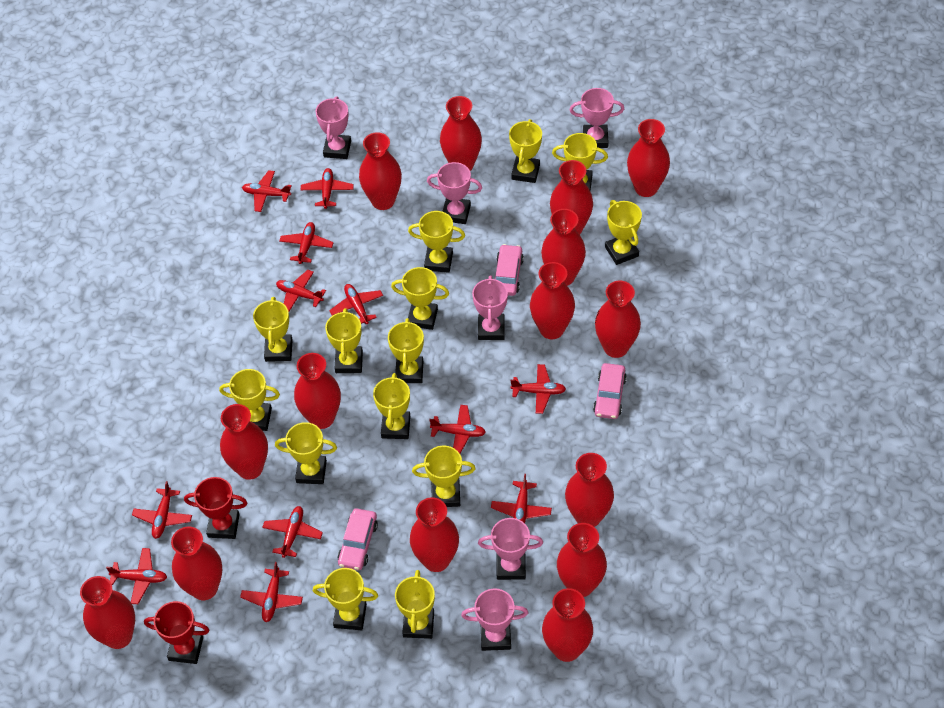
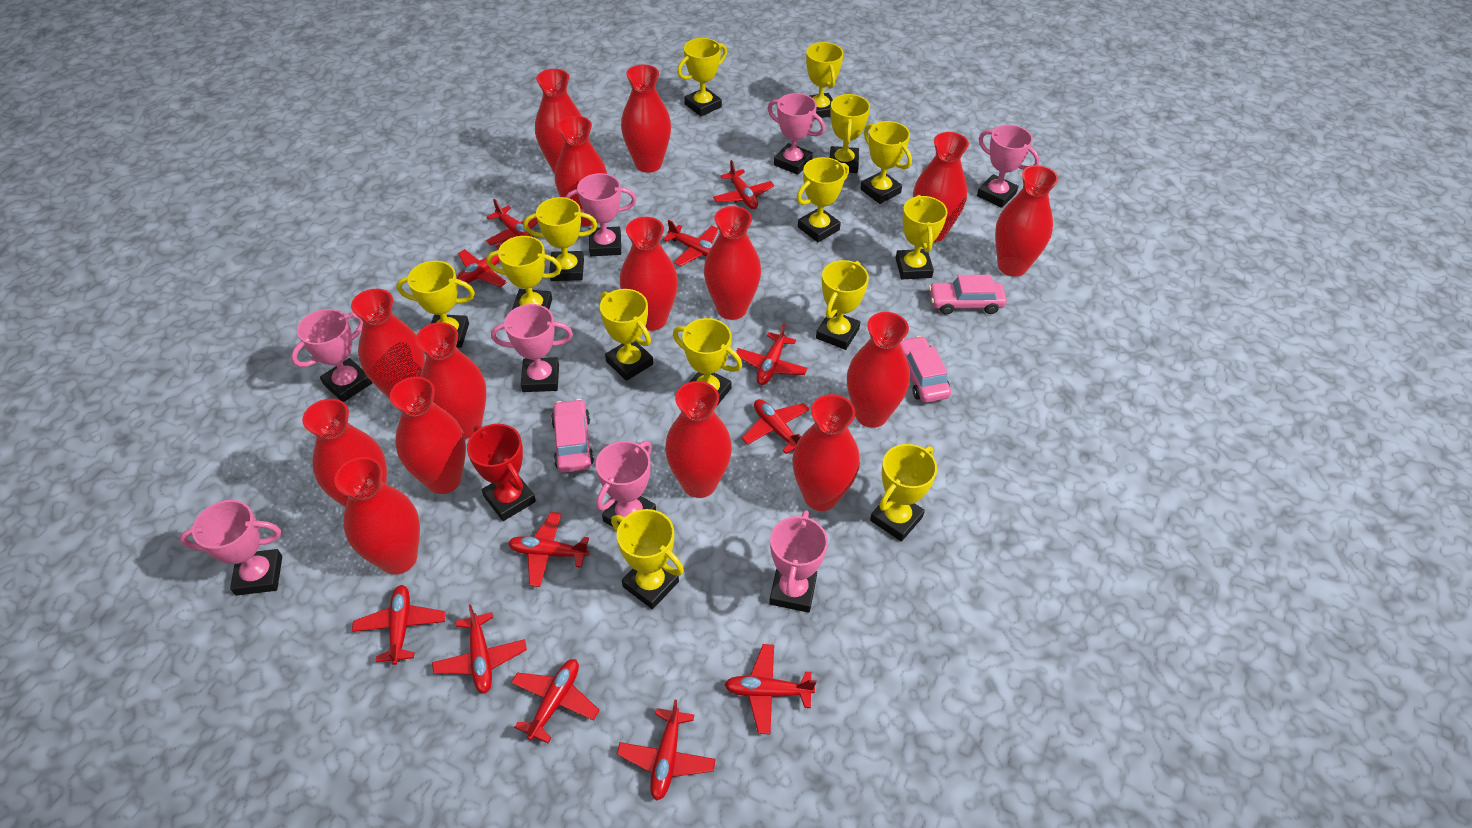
pink trophy: 6 -> 8
red trophy: 2 -> 1

